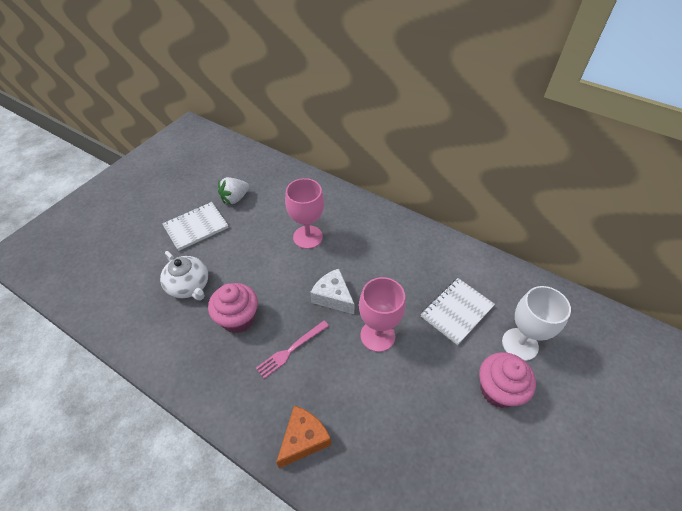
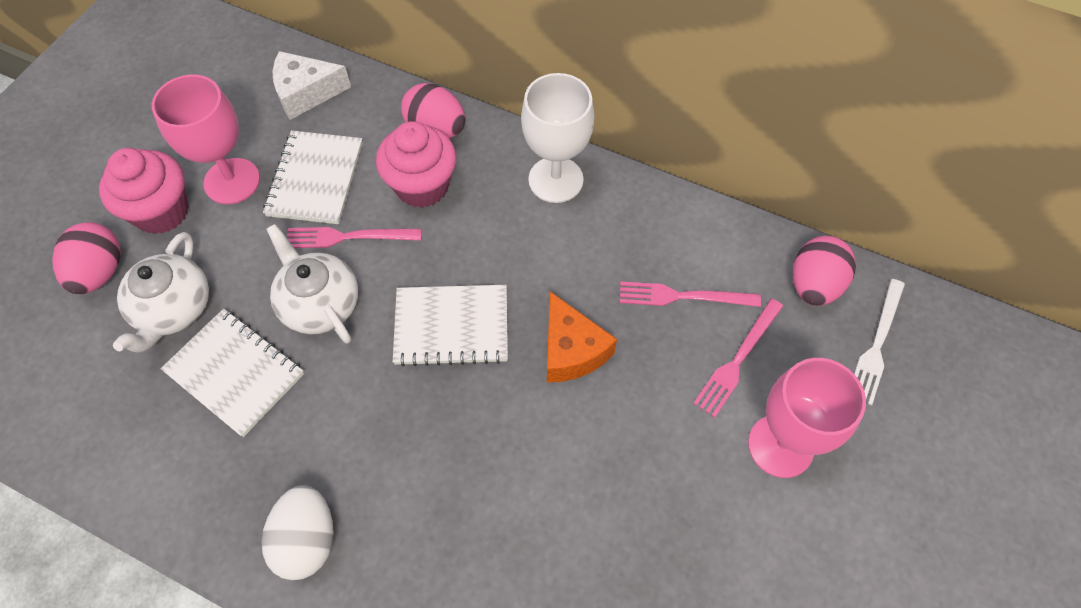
pink egg: 0 -> 3
pink fork: 1 -> 3
white egg: 0 -> 1
white fork: 0 -> 1
white notebook: 2 -> 3
white strawberry: 1 -> 0
white teapot: 1 -> 2

